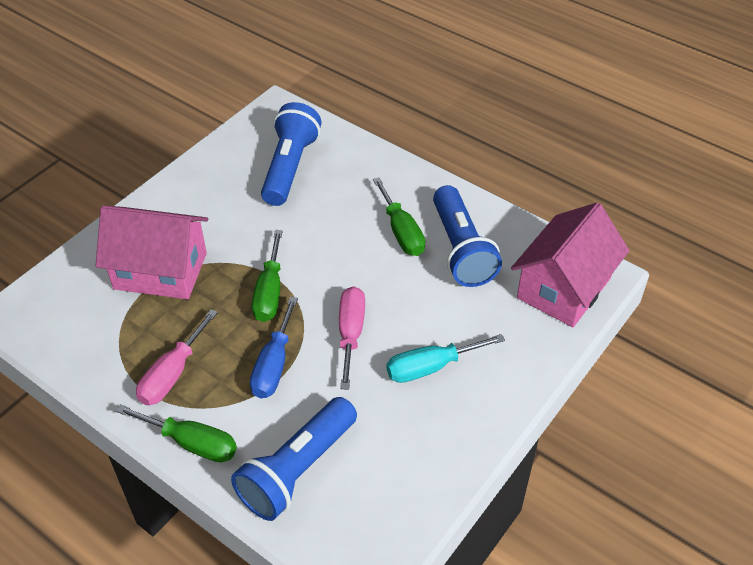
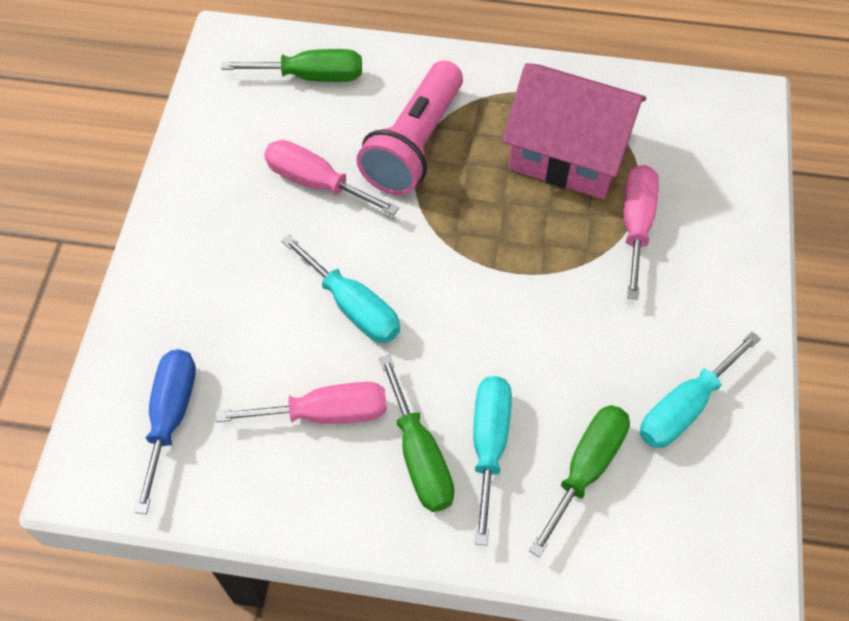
blue flashlight: 3 -> 0
pink flashlight: 0 -> 1
pink house: 2 -> 1
pink screwdriver: 2 -> 3
turquoise screwdriver: 1 -> 3

